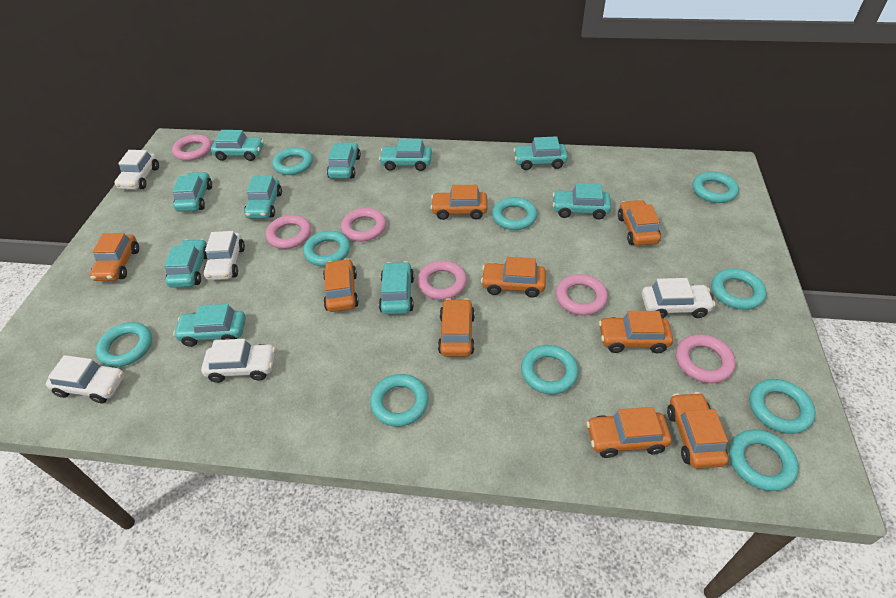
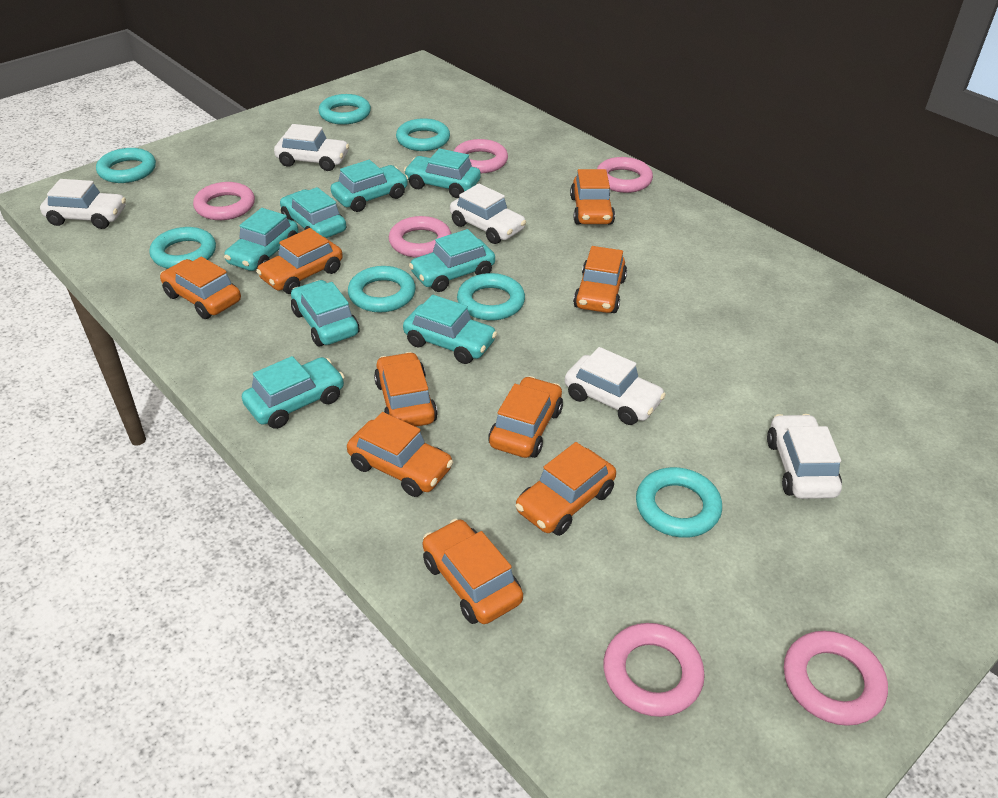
turquoise car: 10 -> 8
turquoise ring: 10 -> 7

